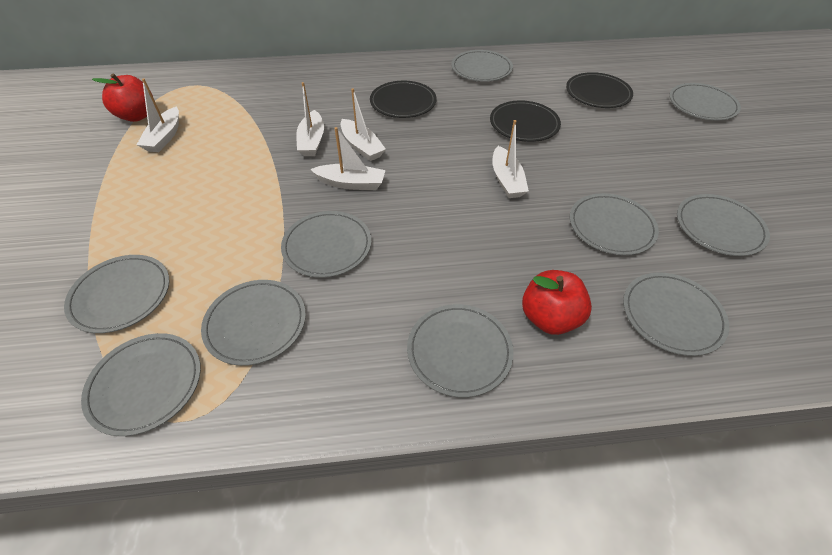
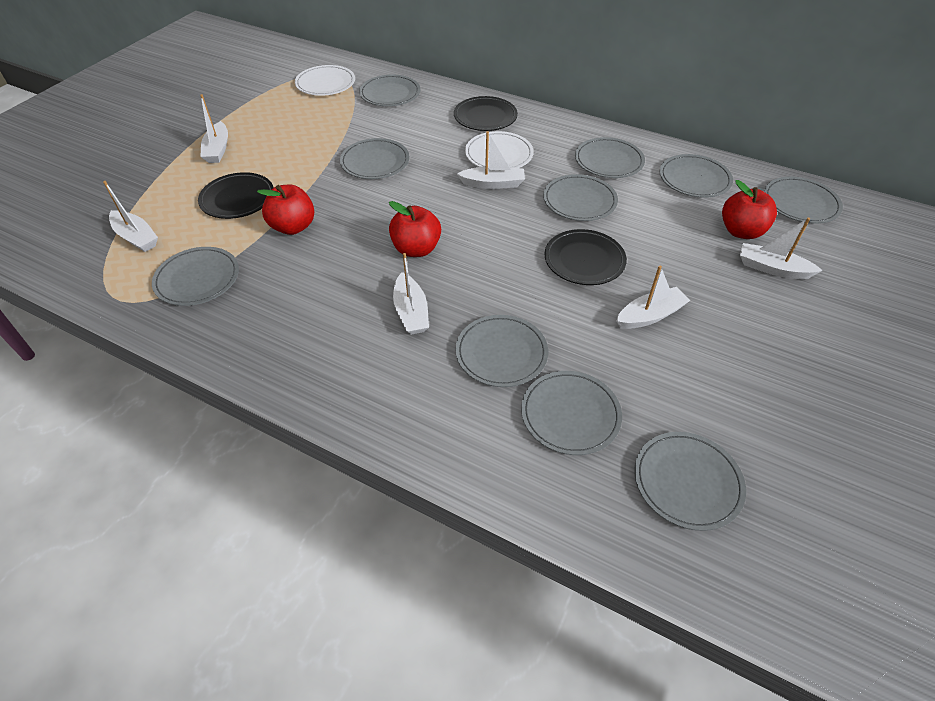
red apple: 2 -> 3
white boat: 5 -> 6
white plate: 0 -> 2

